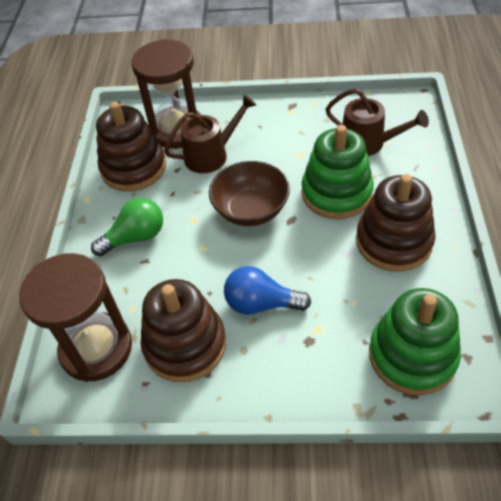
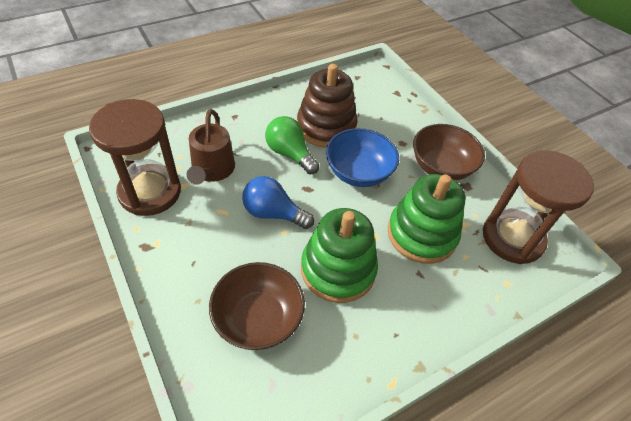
blue bowl: 0 -> 1
brown bowl: 1 -> 2
brown stacking toy: 3 -> 1
brown watering can: 2 -> 1

